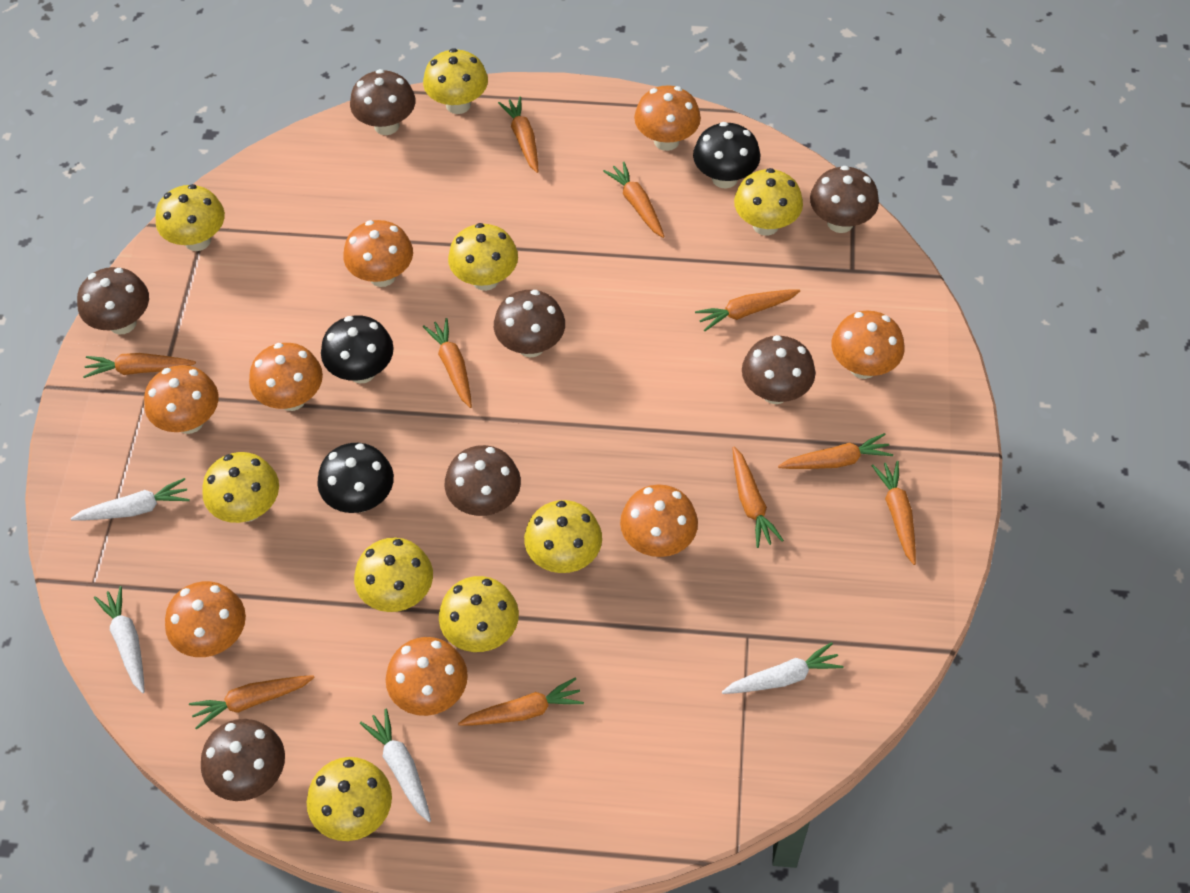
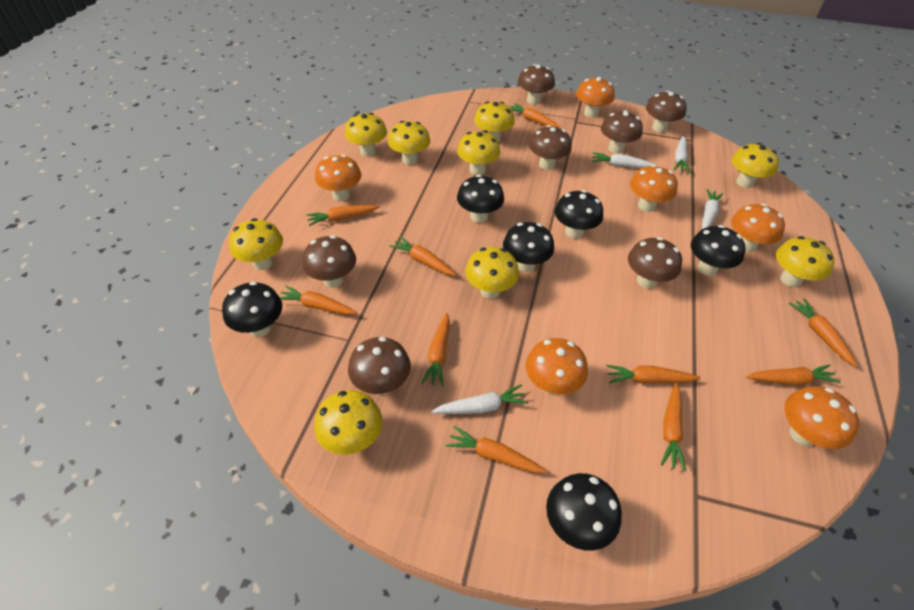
black mushroom: 3 -> 6
orange mushroom: 8 -> 6

